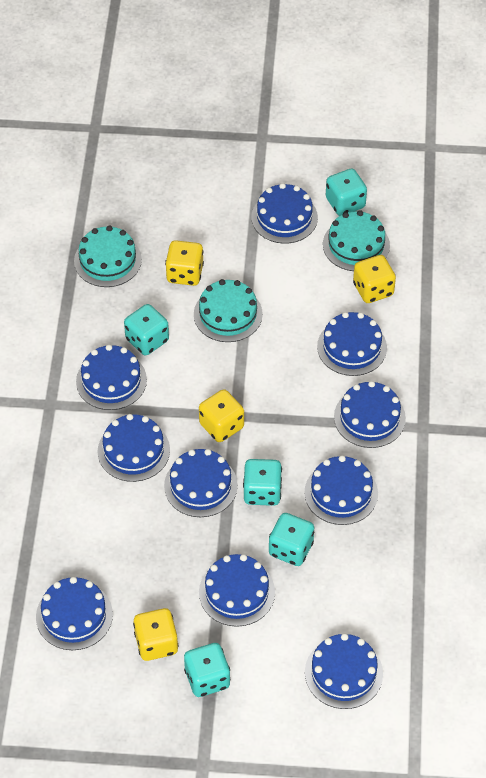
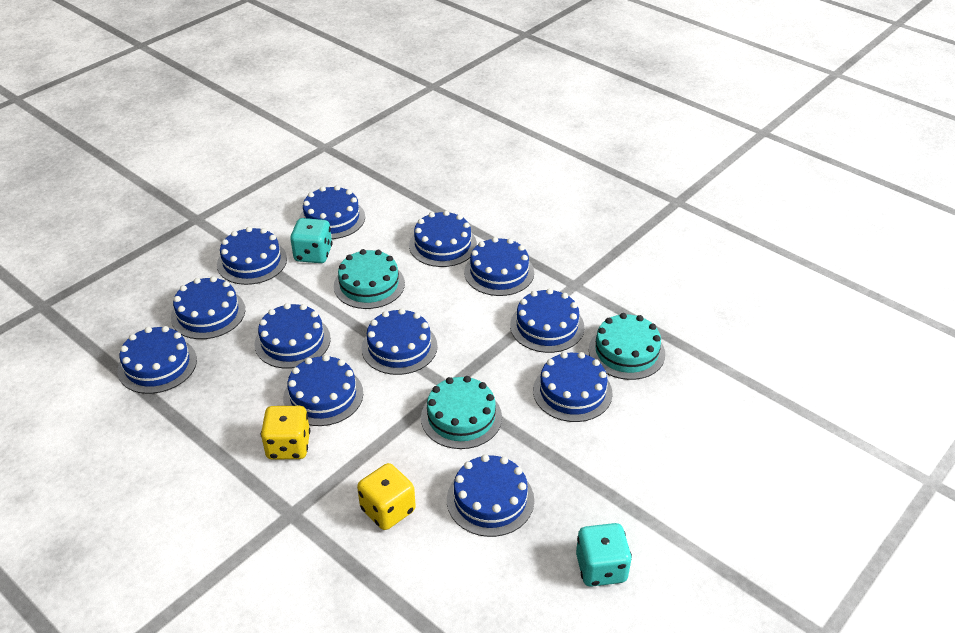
blue cake: 10 -> 12
turquoise dice: 5 -> 2
yellow dice: 4 -> 2

